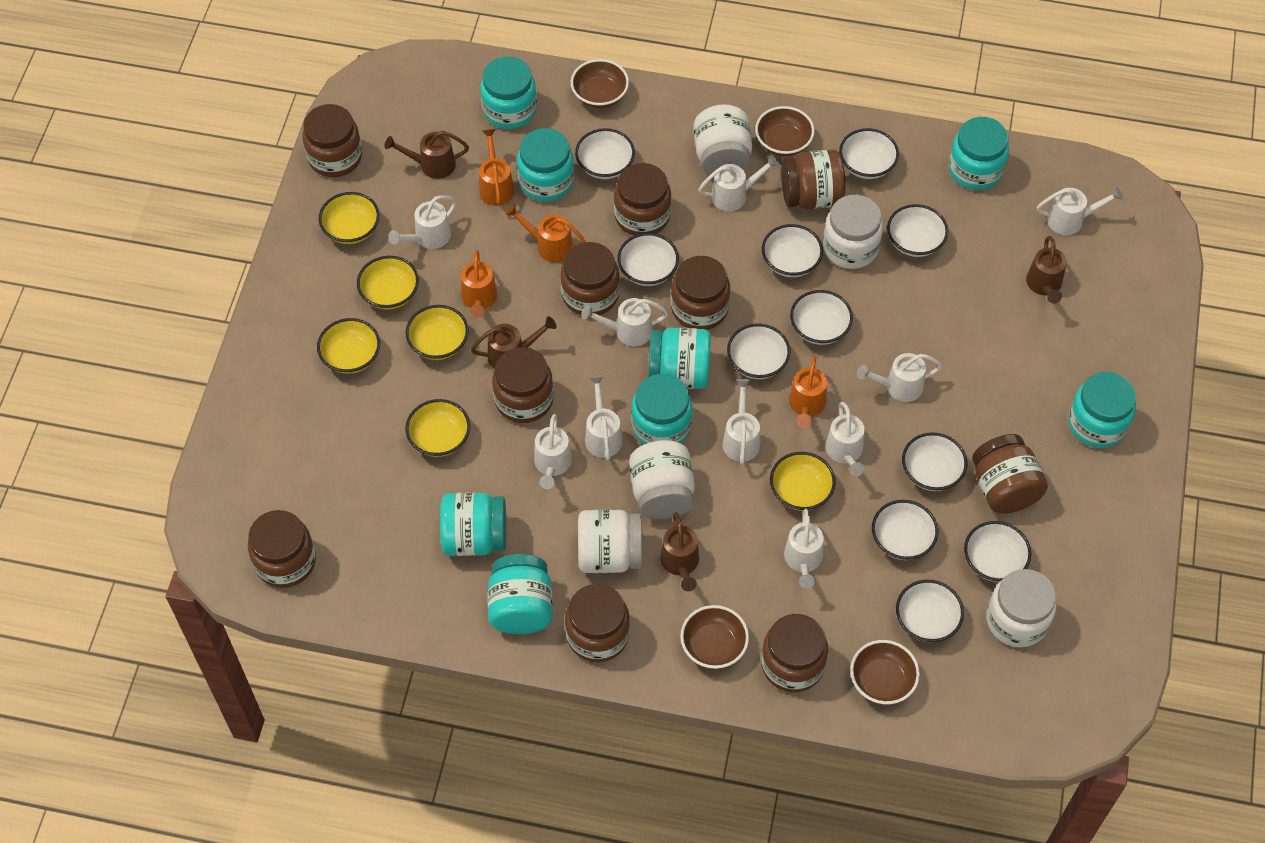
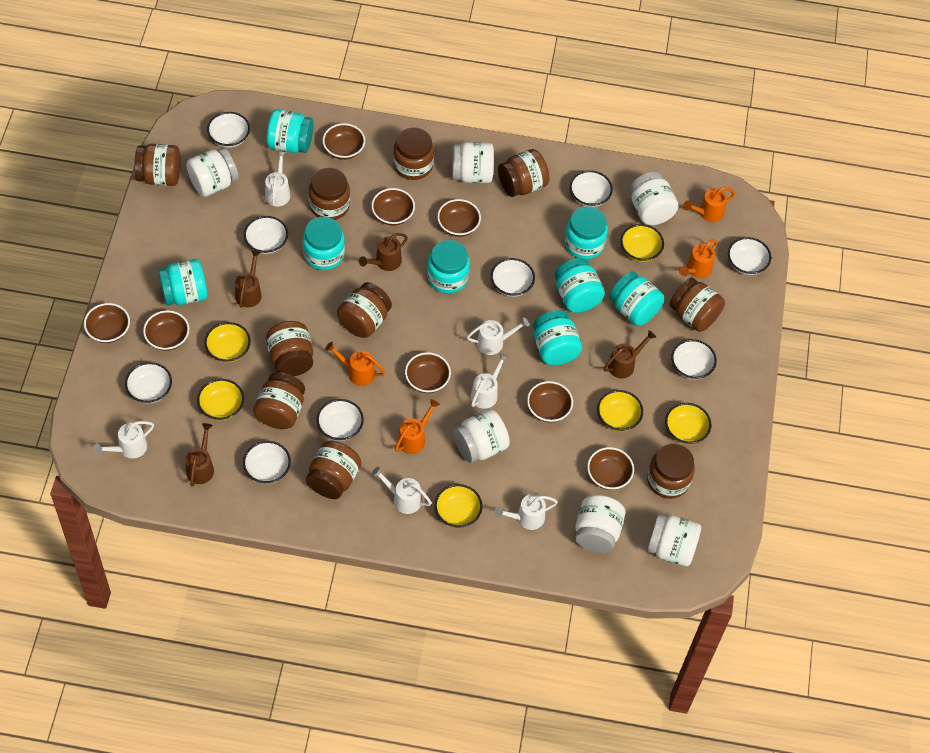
brown bowl: 4 -> 8
white bowl: 11 -> 9
white jar: 5 -> 6
white watering can: 10 -> 6

